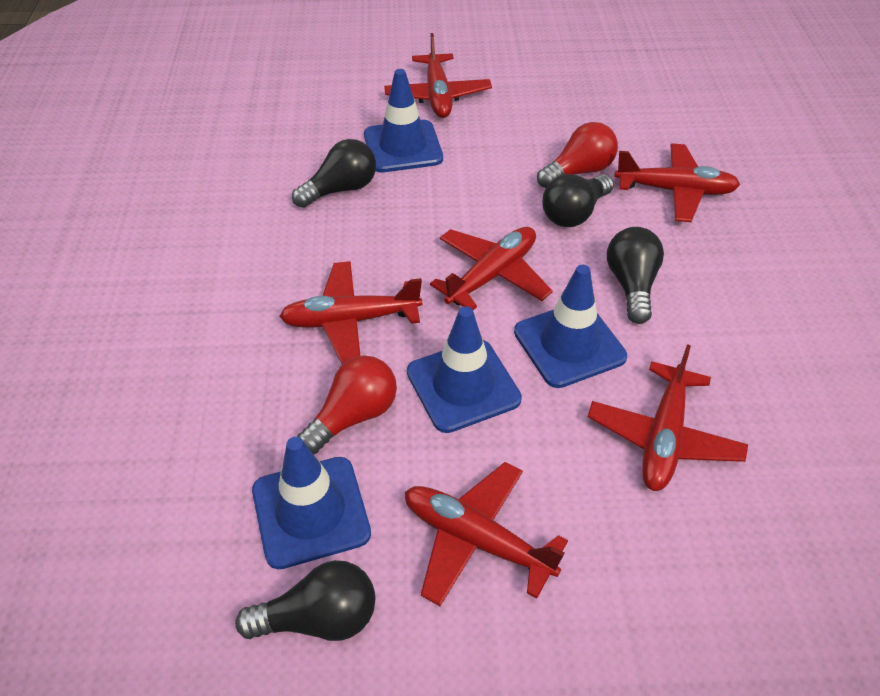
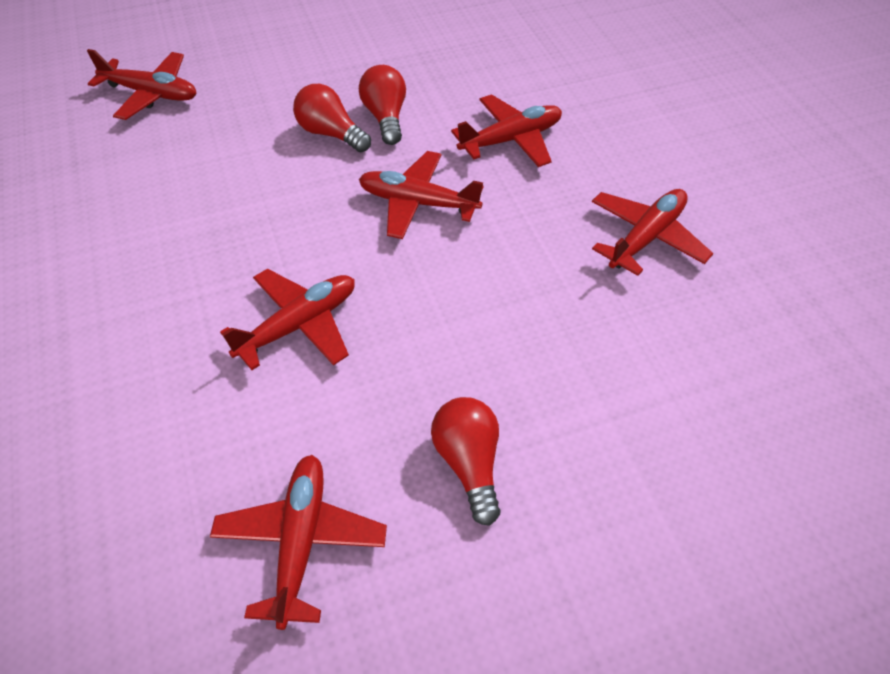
black light bulb: 4 -> 0
blue traffic cone: 4 -> 0
red light bulb: 2 -> 3

